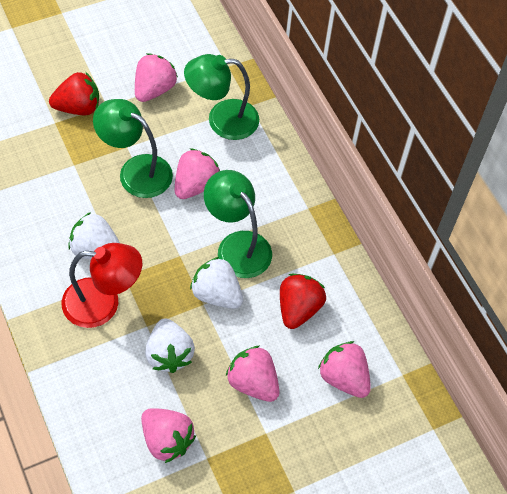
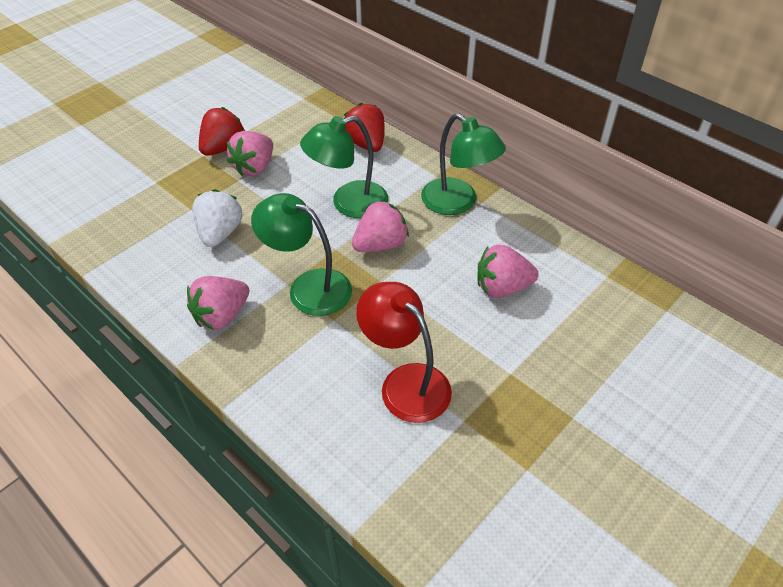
pink strawberry: 5 -> 4
white strawberry: 3 -> 1

